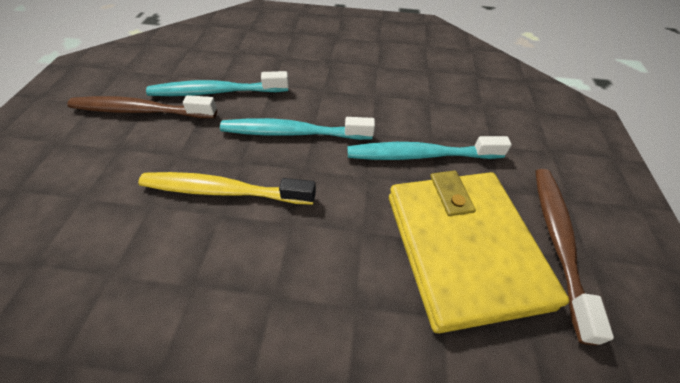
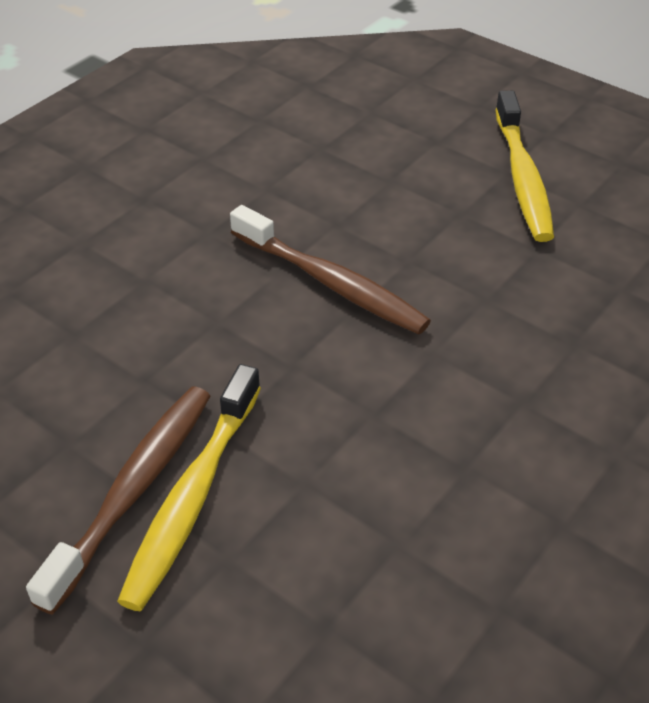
turquoise toothbrush: 3 -> 0
yellow toothbrush: 1 -> 2
yellow wallet: 1 -> 0

